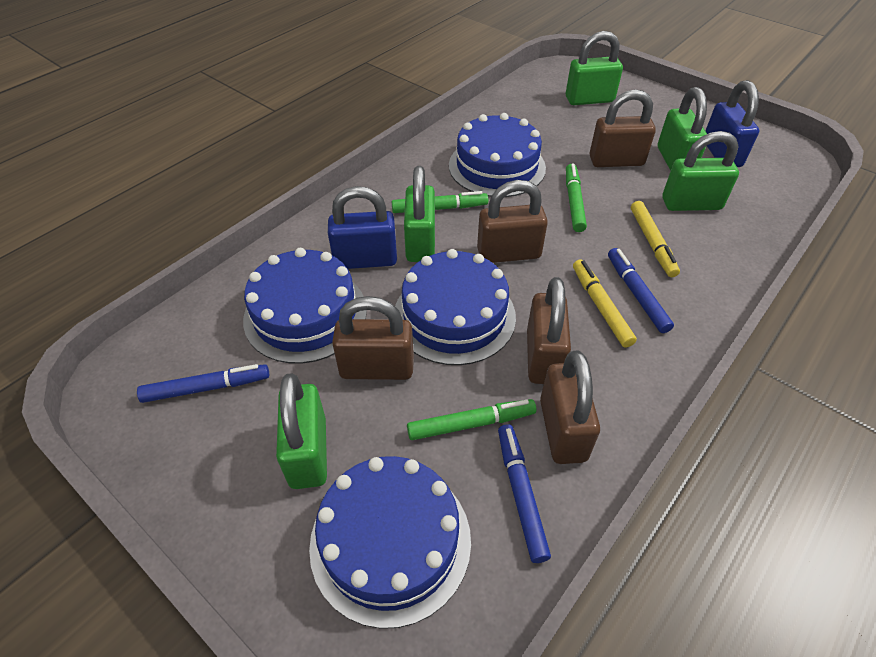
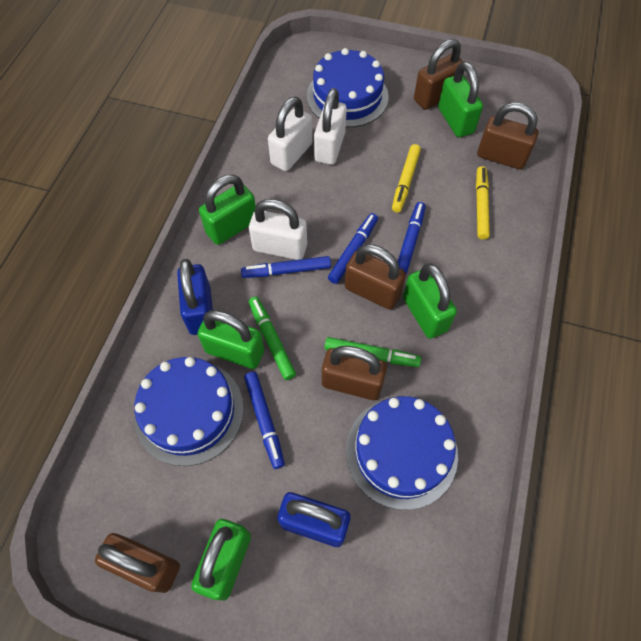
blue cake: 4 -> 3
blue marker: 3 -> 4
green marker: 3 -> 2
white padlock: 0 -> 3

